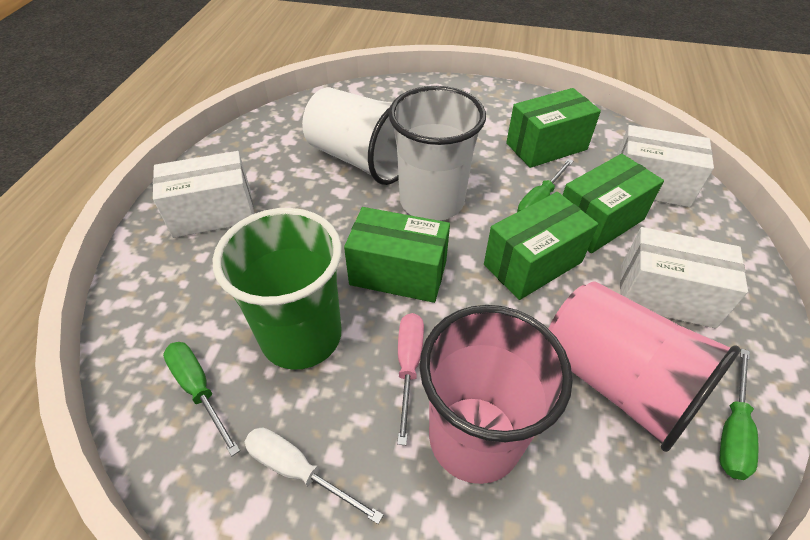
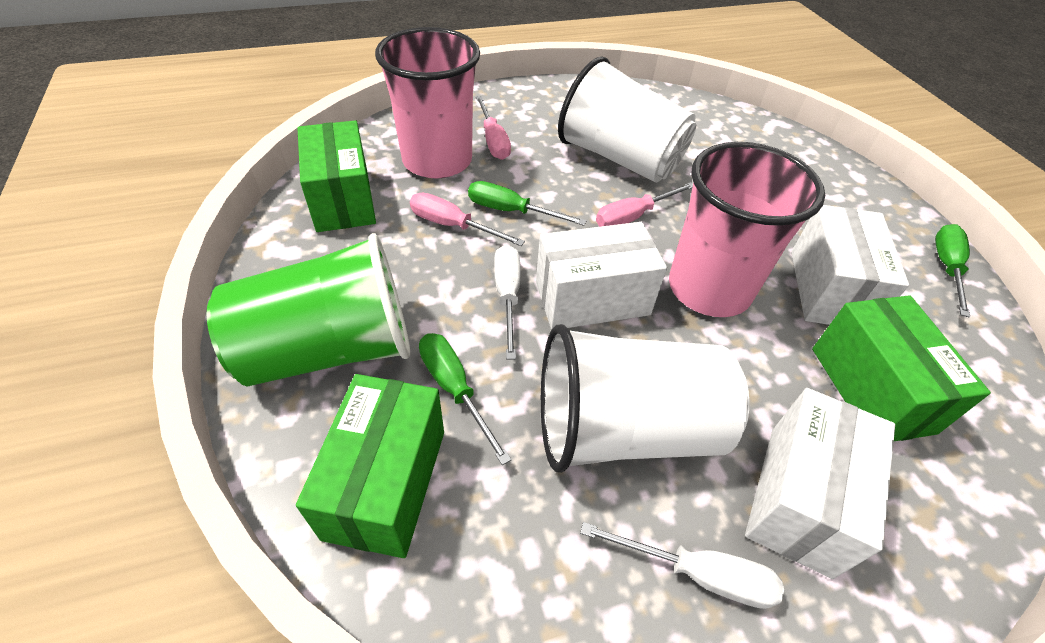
green box: 4 -> 3
pink screwdriver: 1 -> 3
white screwdriver: 1 -> 2

